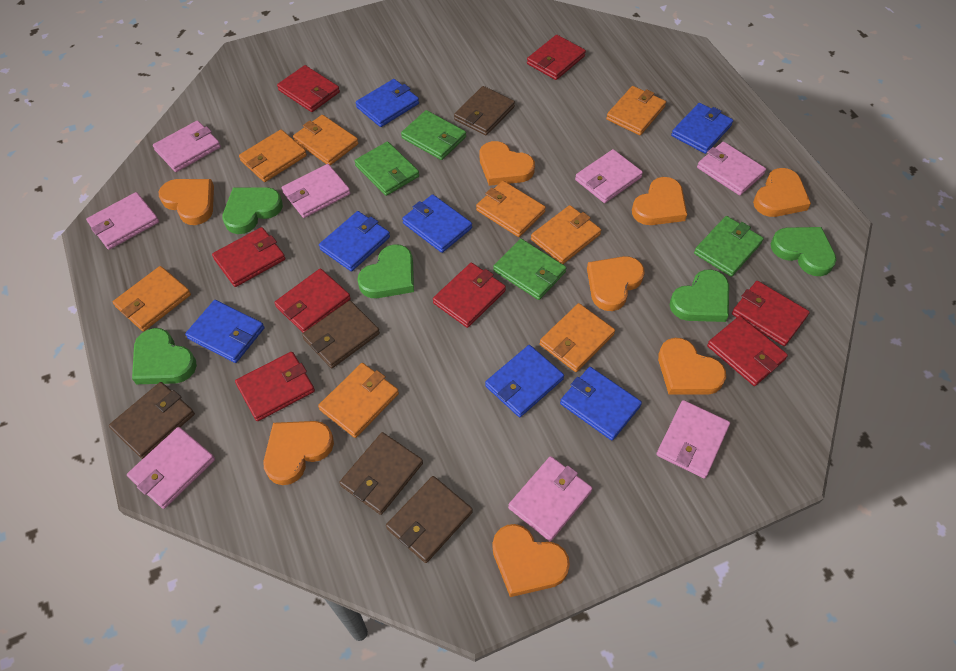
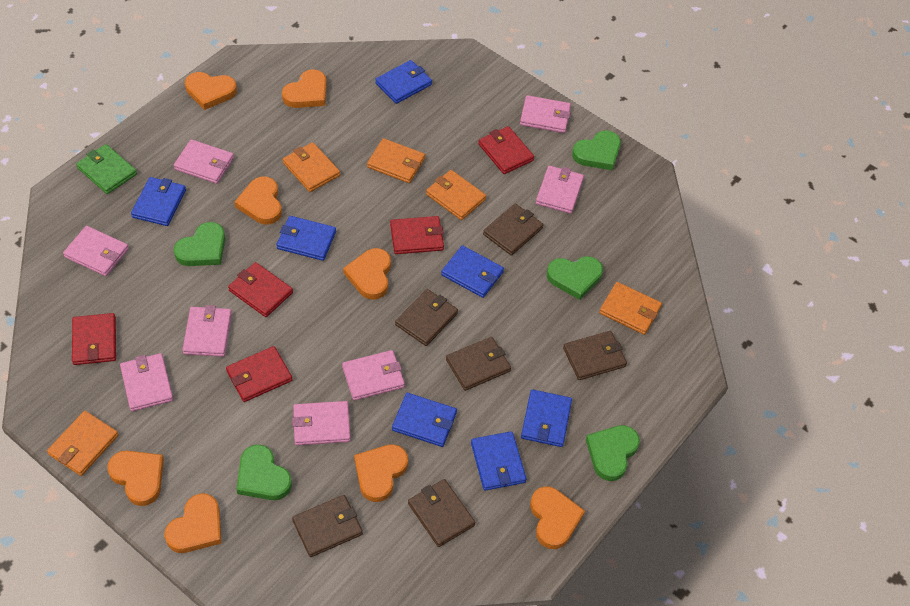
brown wallet: 5 -> 6
green wallet: 4 -> 1
orange wallet: 8 -> 5
red wallet: 8 -> 5

